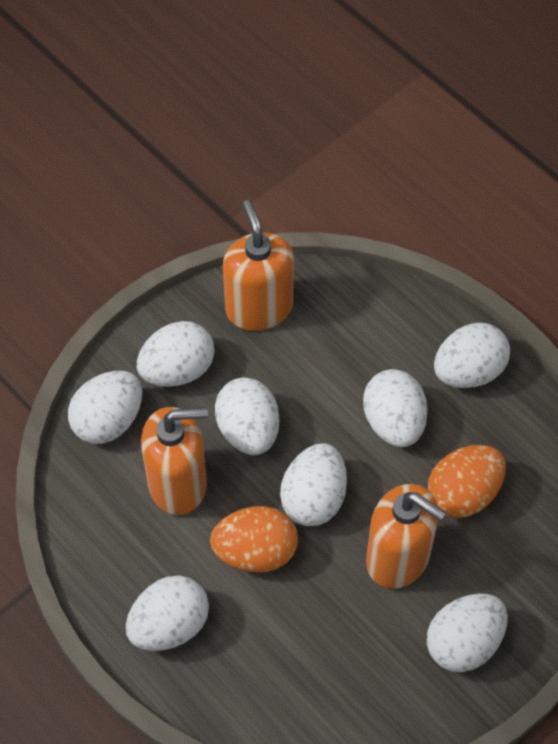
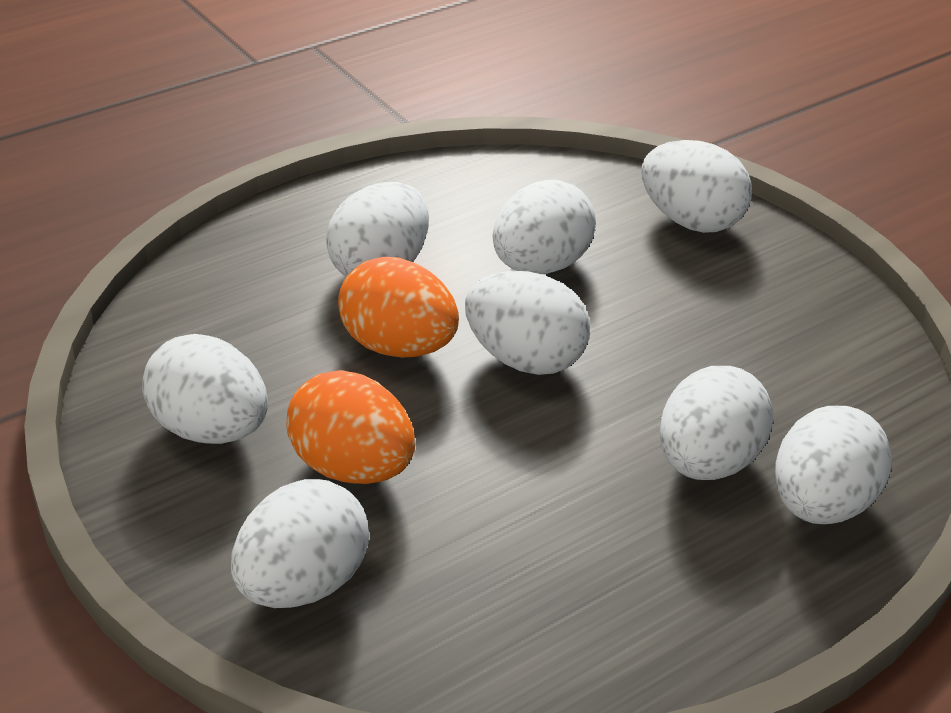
orange soap dispenser: 3 -> 0

